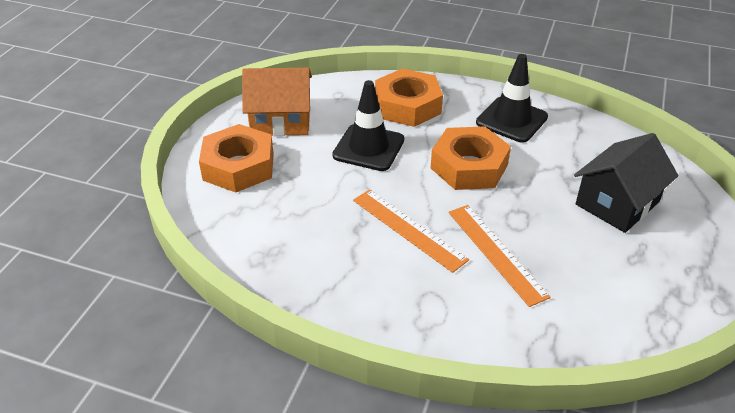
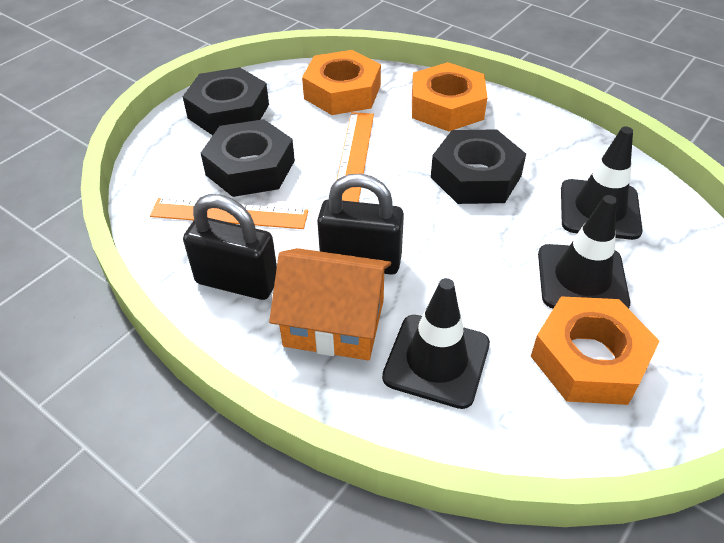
black house: 1 -> 0
black nut: 0 -> 3
black padlock: 0 -> 2
black traffic cone: 2 -> 3

